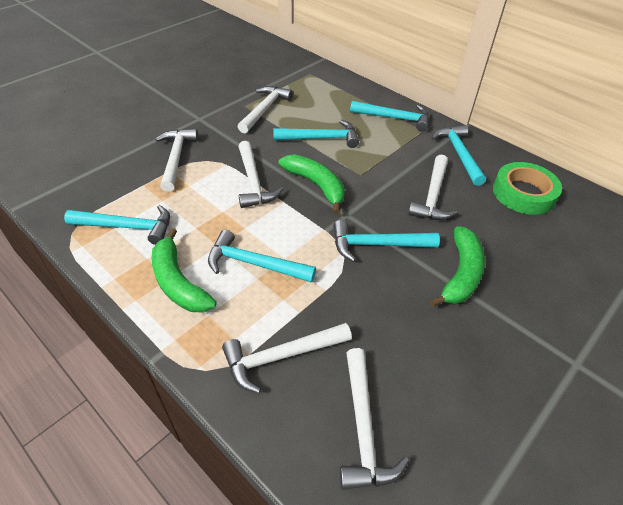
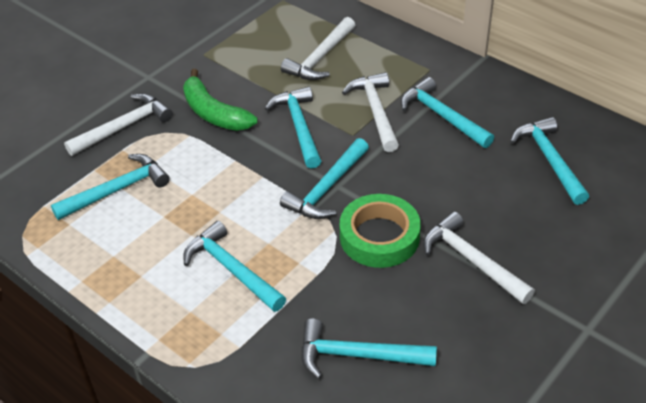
green banana: 3 -> 1
turquoise hammer: 6 -> 7
white hammer: 6 -> 4

